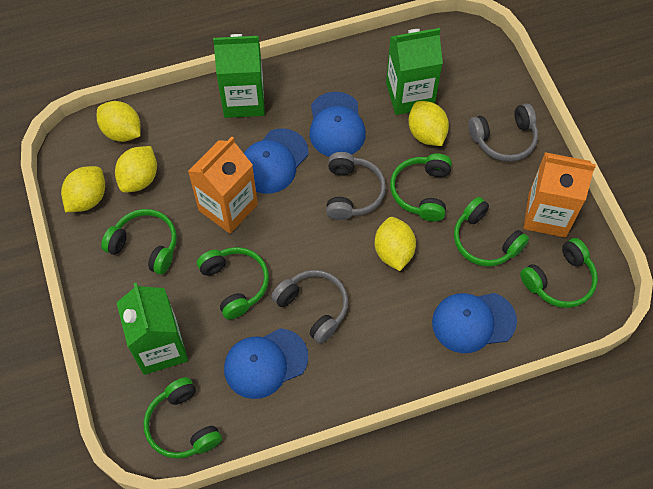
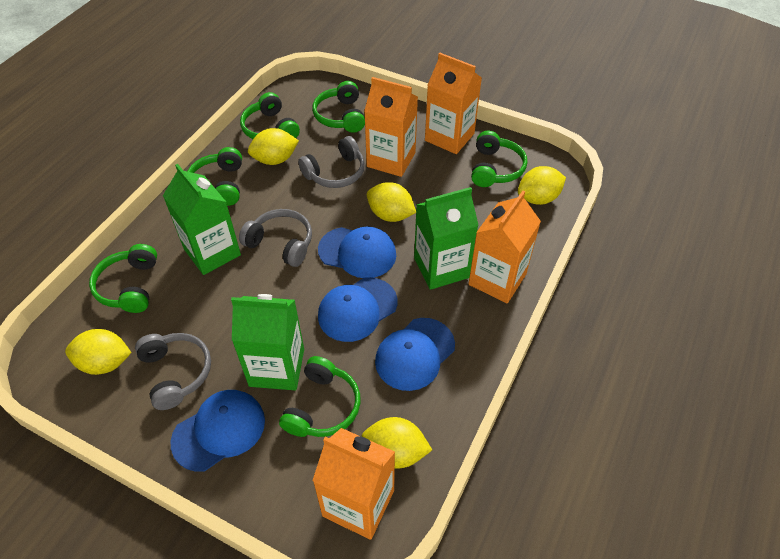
orange carton: 2 -> 4

